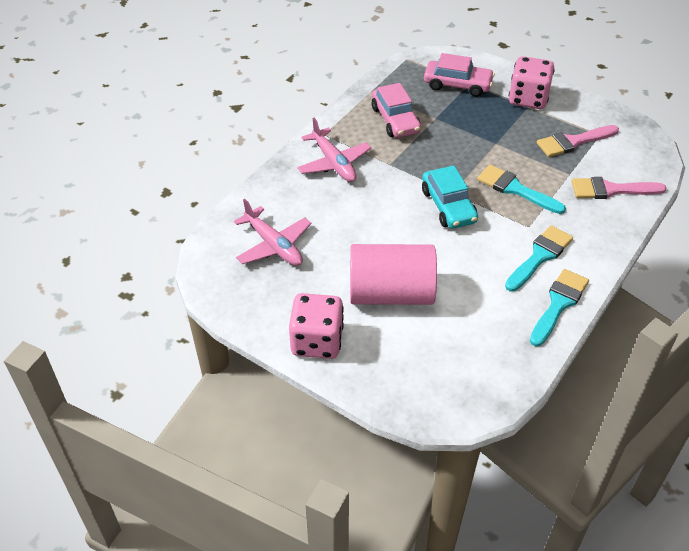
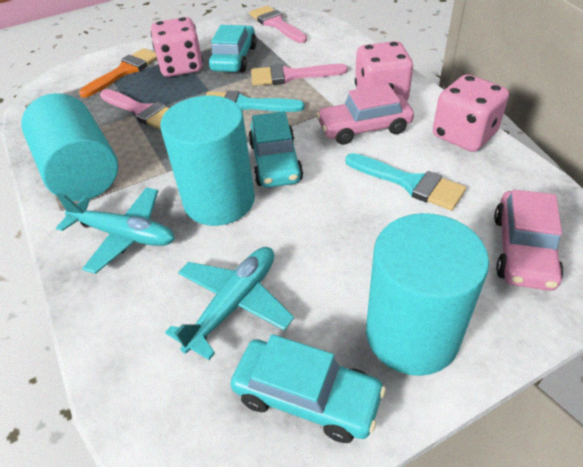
orange brush: 0 -> 1
pink brush: 2 -> 3
pink cylinder: 1 -> 0
pink dice: 2 -> 3
pink plane: 2 -> 0
turquoise brush: 3 -> 2
turquoise car: 1 -> 3
turquoise cylinder: 0 -> 3
turquoise plane: 0 -> 2

